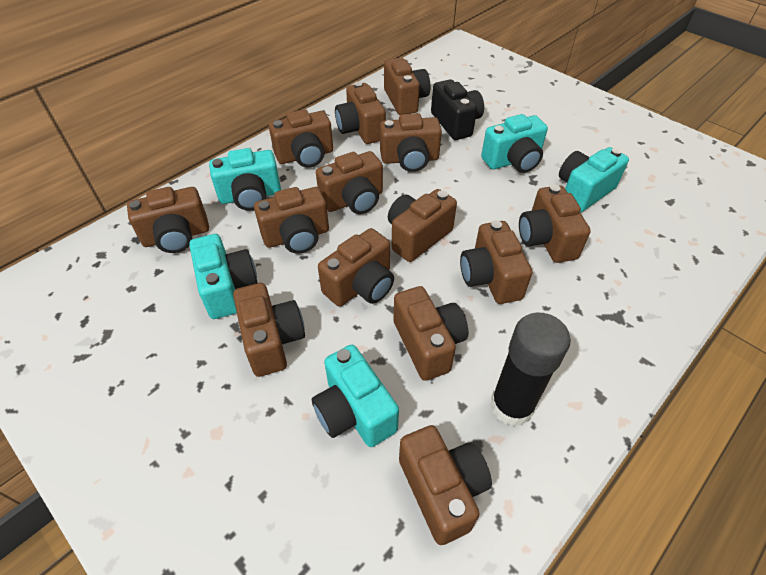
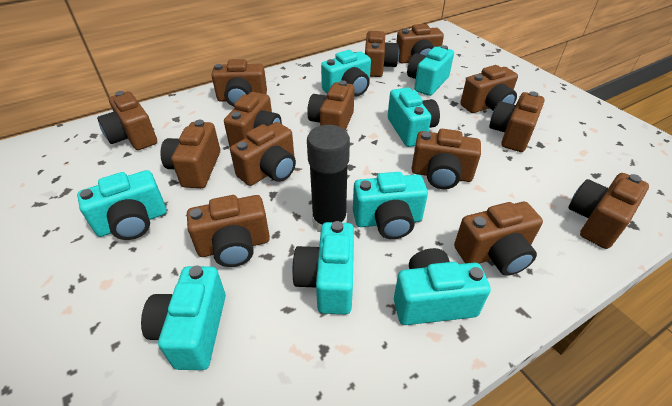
black camera: 1 -> 0
turquoise camera: 5 -> 8

